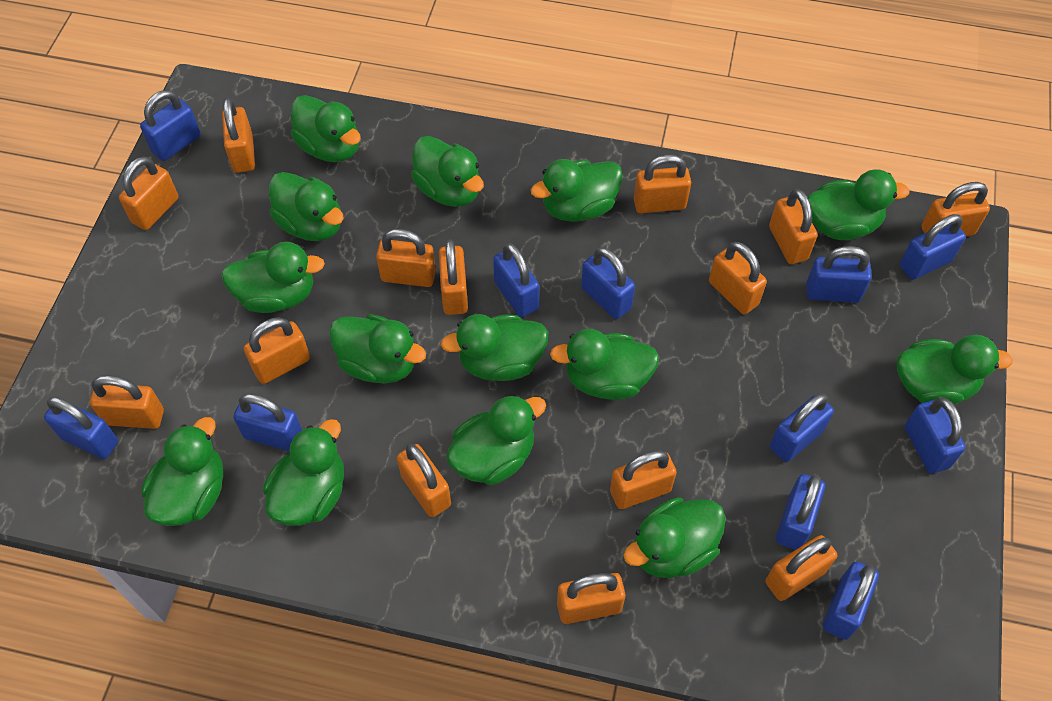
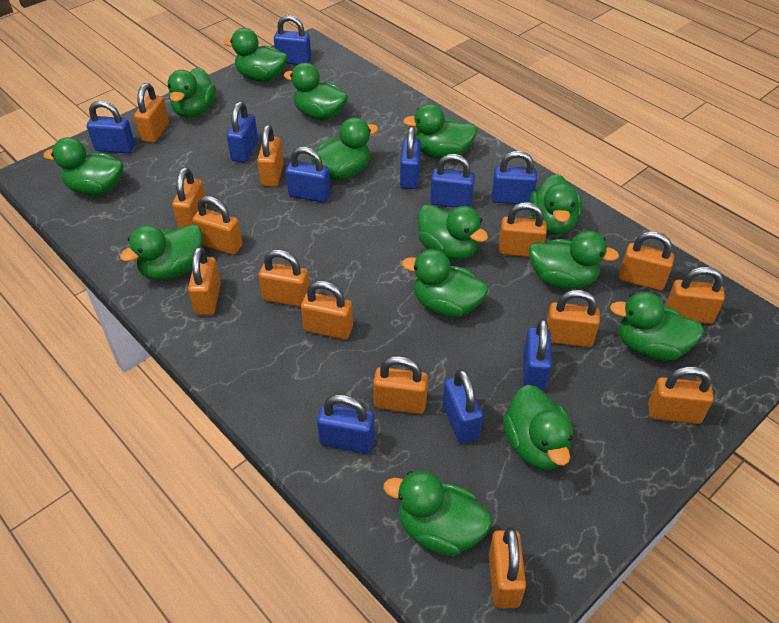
blue padlock: 11 -> 10

